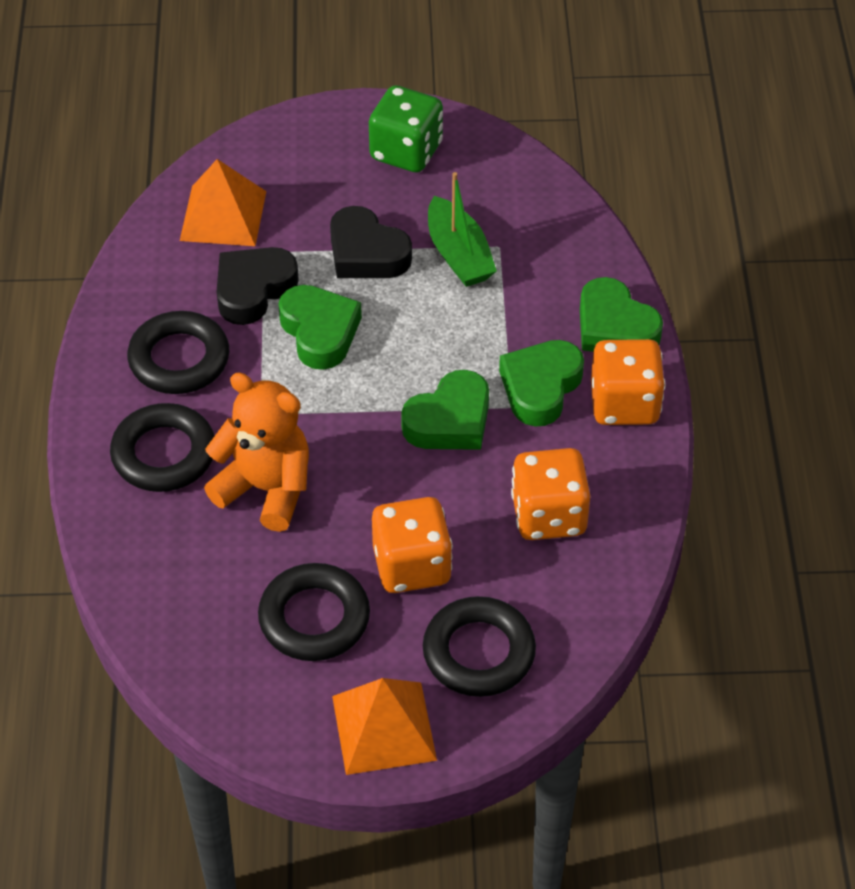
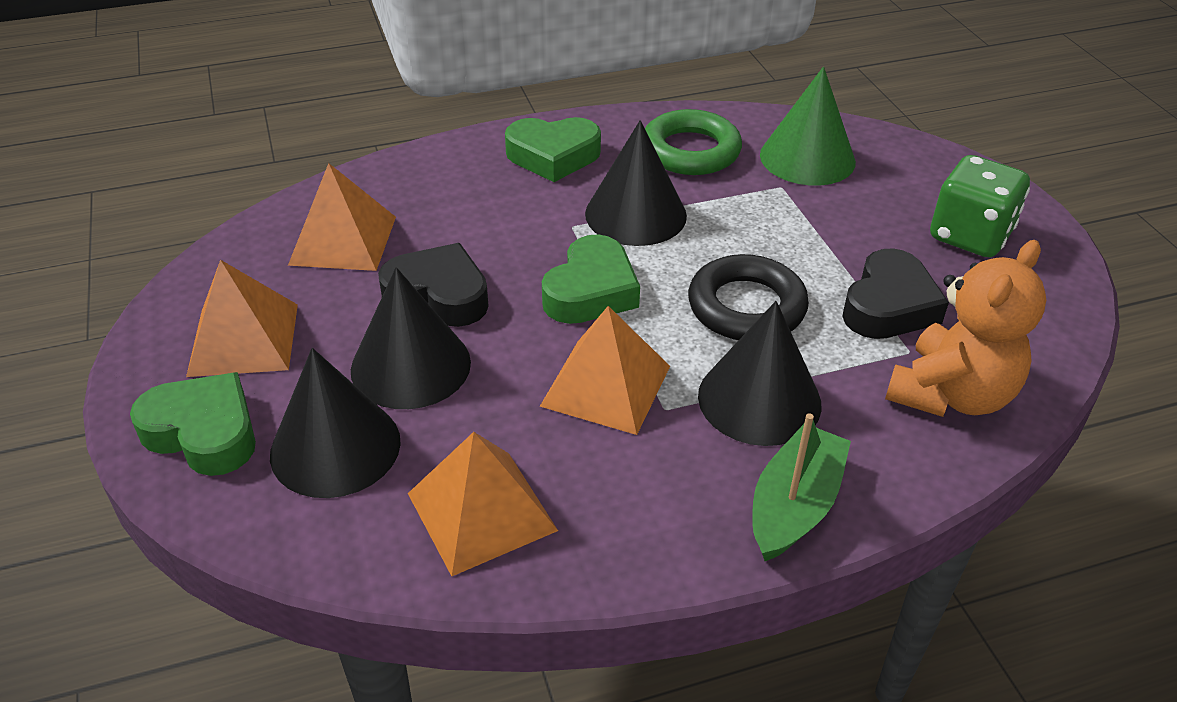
black cone: 0 -> 4
black ring: 4 -> 1
green cone: 0 -> 1
green heart: 4 -> 3
green ring: 0 -> 1
orange dice: 3 -> 0
orange pyramid: 2 -> 4

